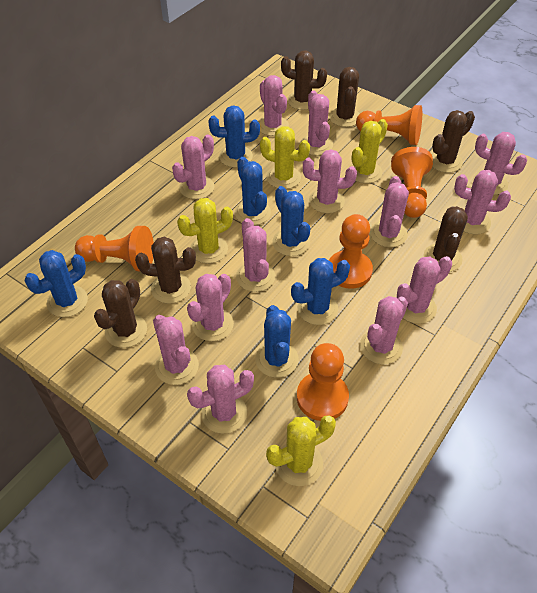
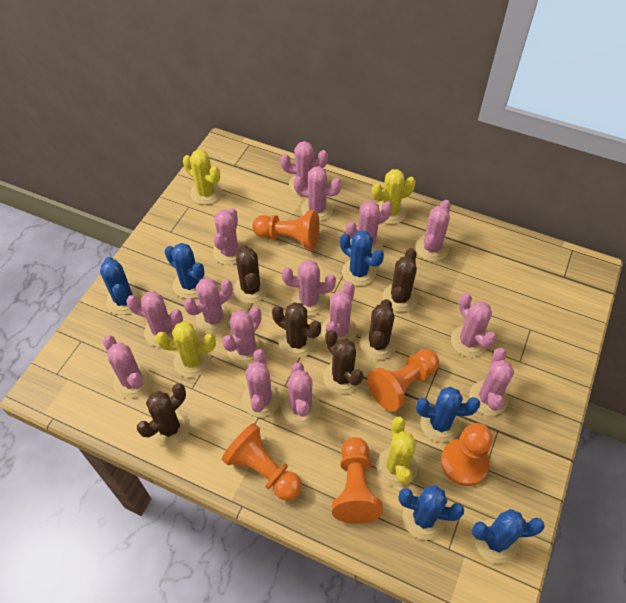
pink cactus: 13 -> 15

